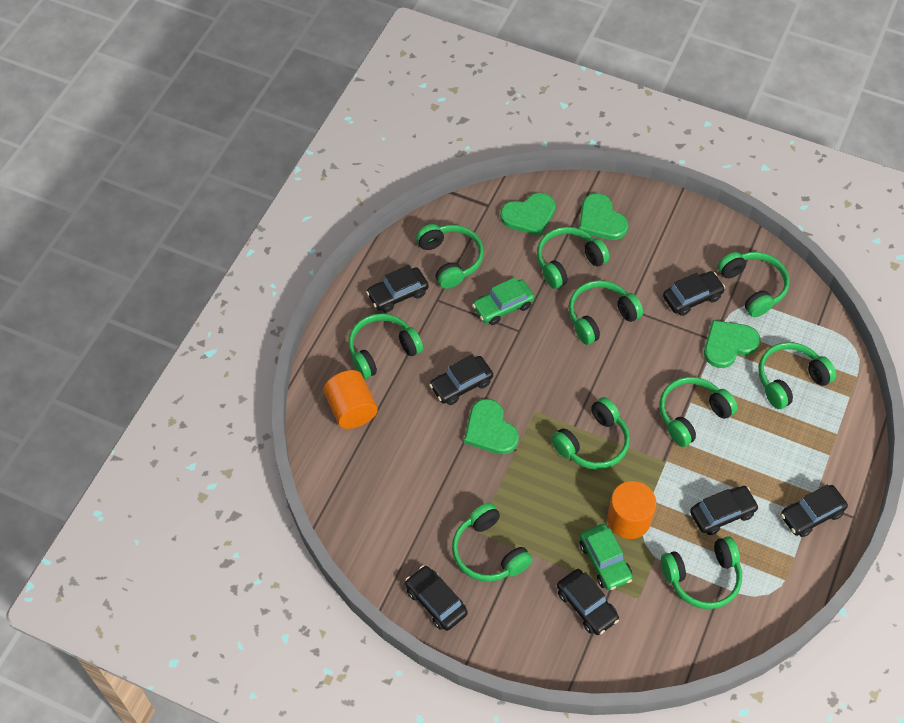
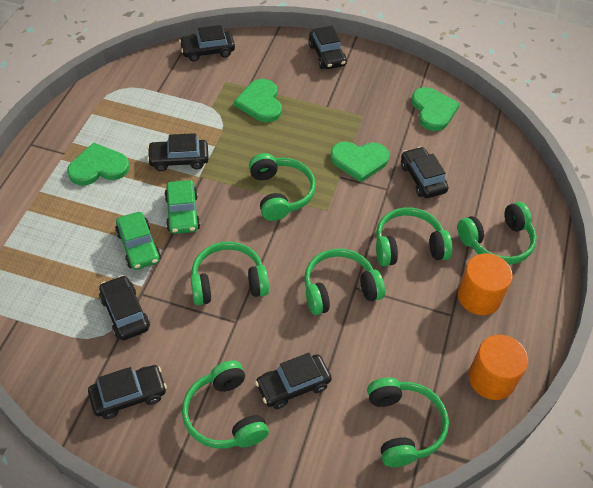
green headphones: 10 -> 7

